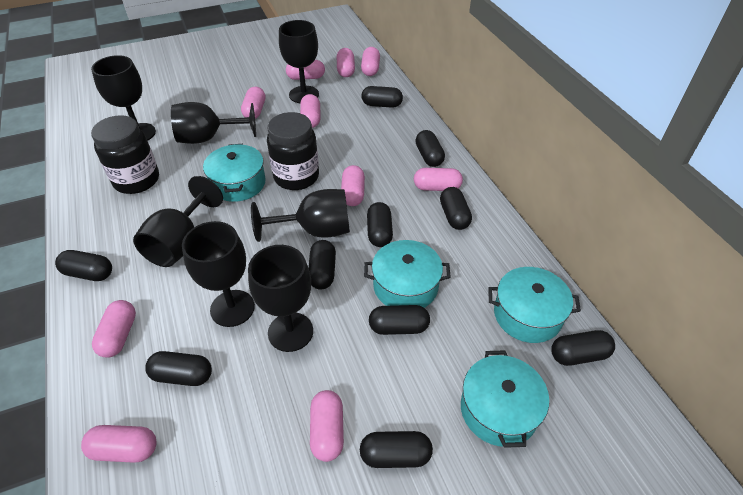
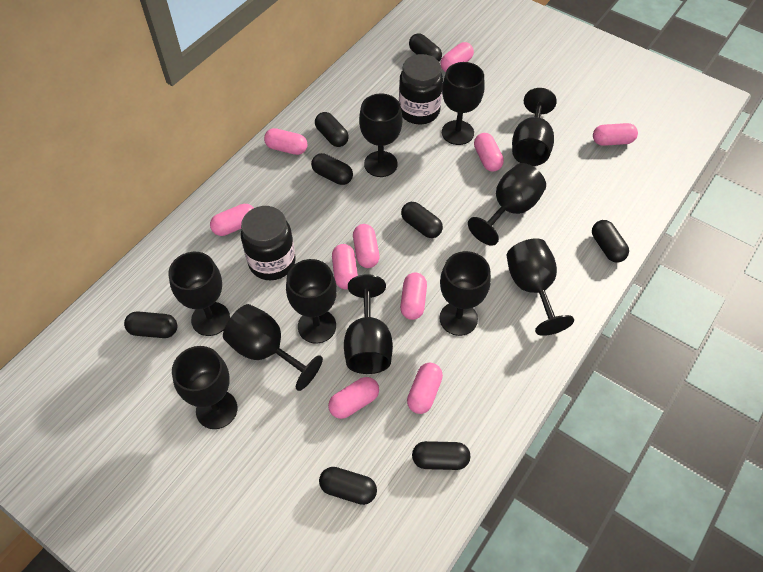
black capsule: 10 -> 8
black goblet: 7 -> 11
turquoise pot: 4 -> 0

